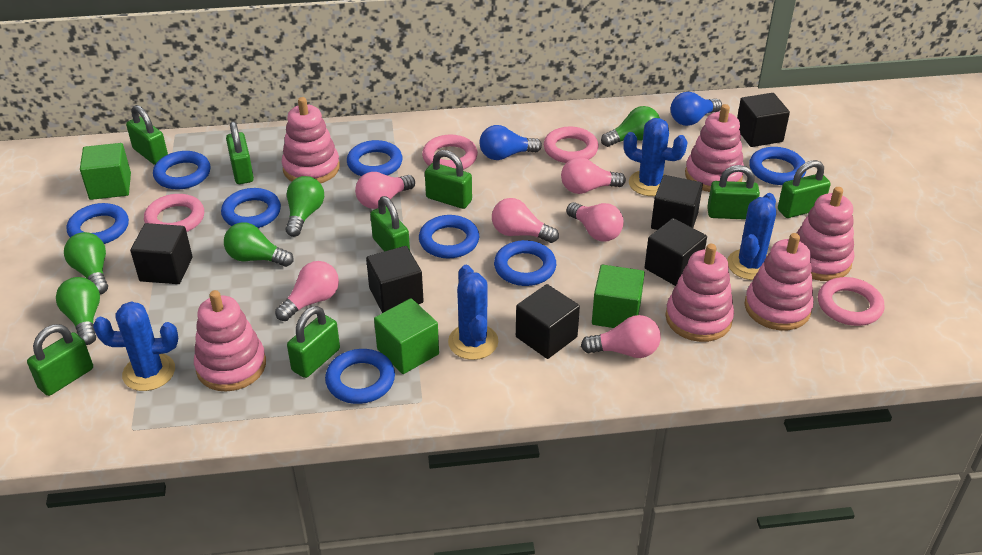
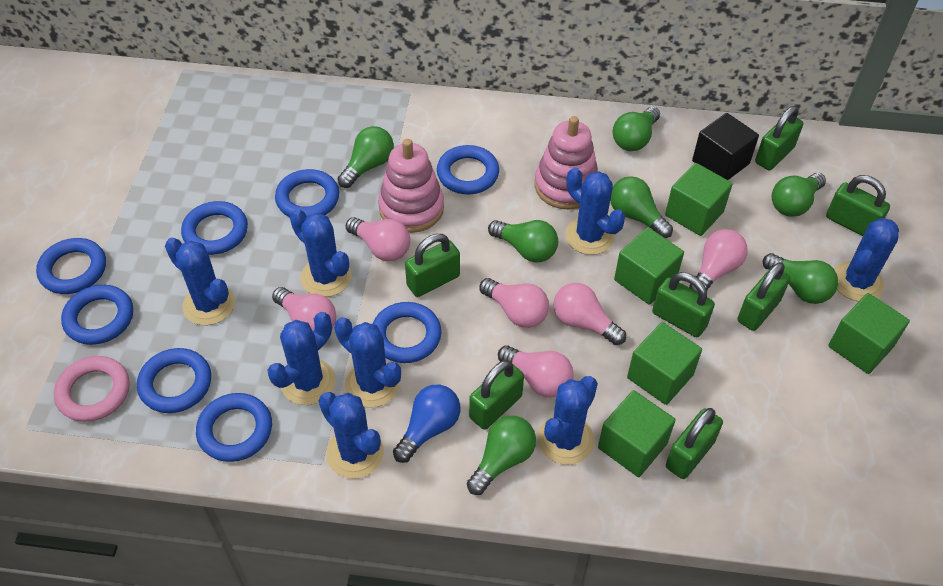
black cube: 6 -> 1
blue cactus: 4 -> 8
blue light bulb: 2 -> 1
green cube: 3 -> 5
green light bulb: 5 -> 7
green padlock: 8 -> 7
pink ring: 4 -> 1
pink stacking toy: 6 -> 2

